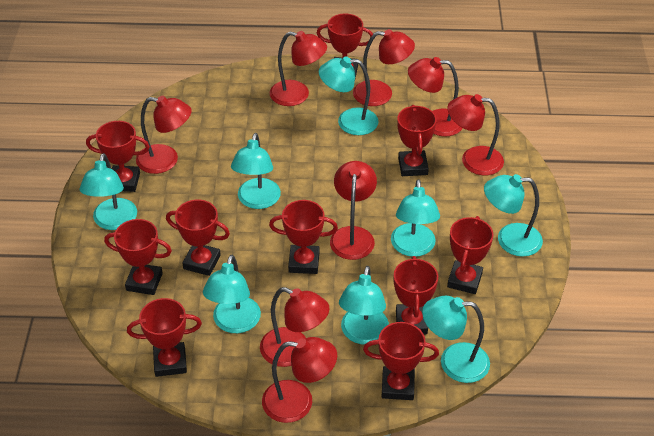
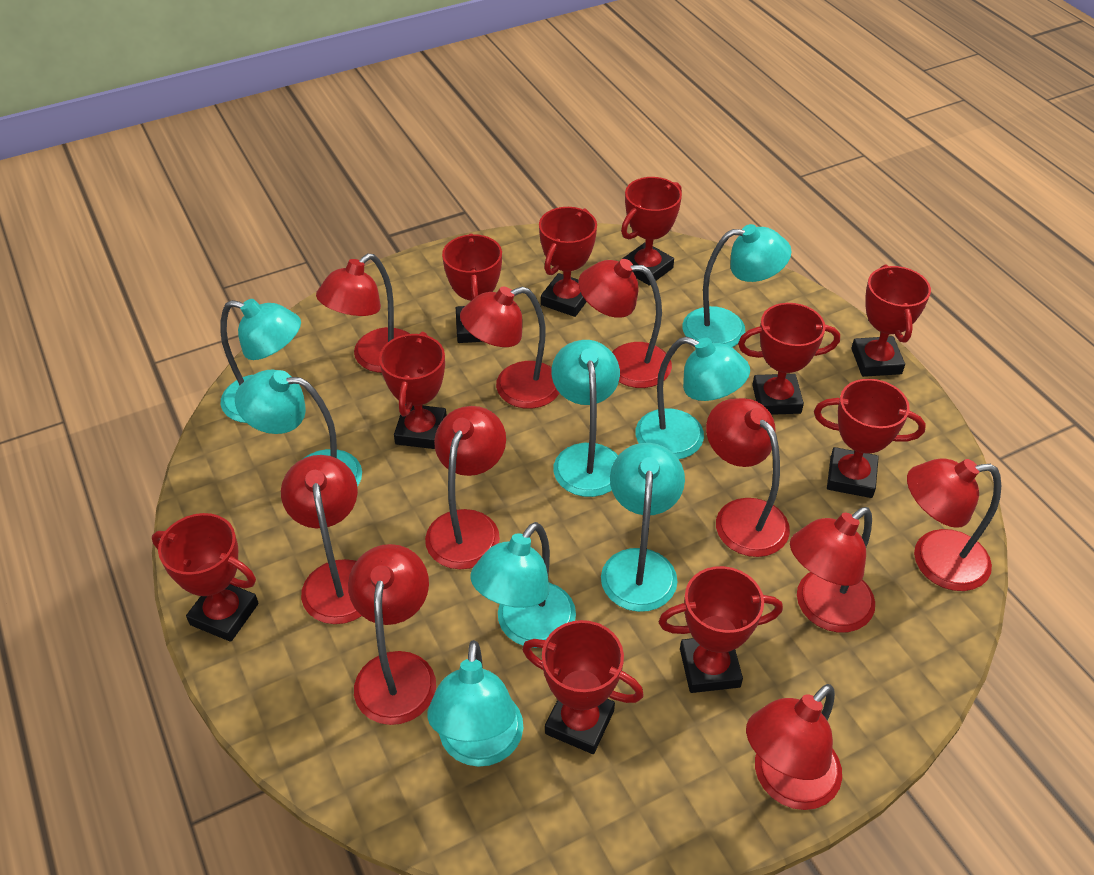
red lamp: 8 -> 10

